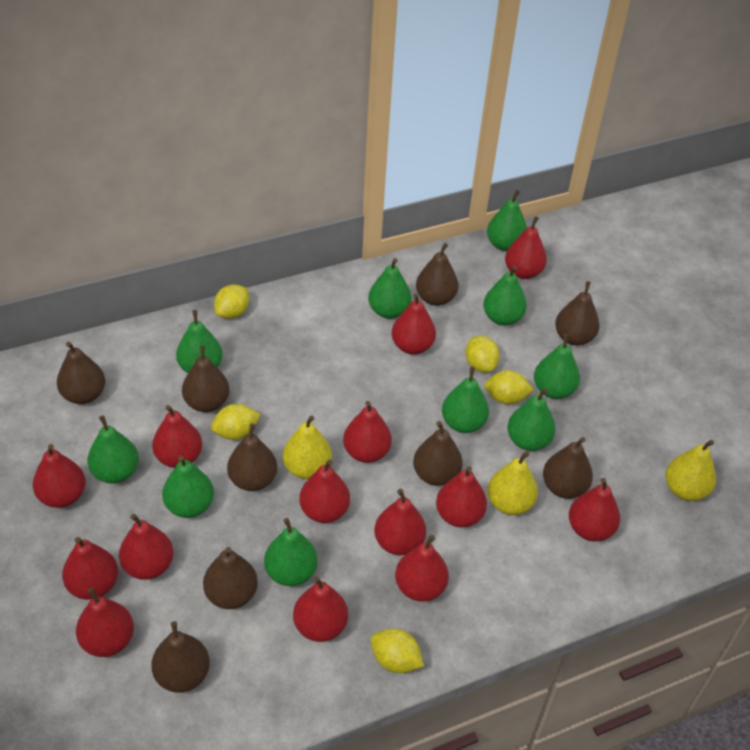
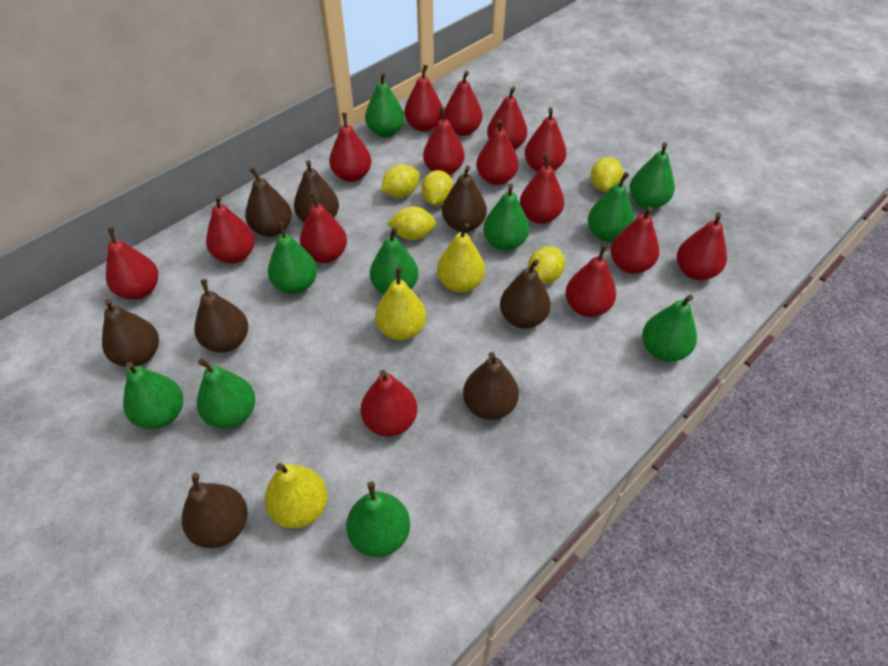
brown pear: 9 -> 8
red pear: 14 -> 15

